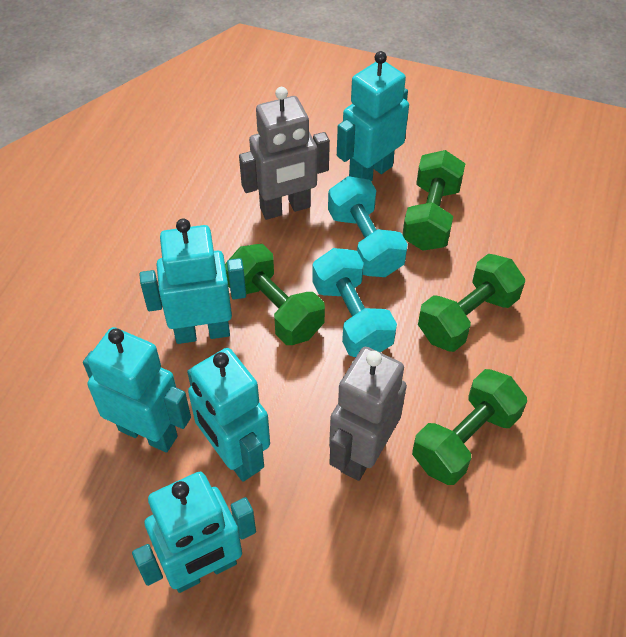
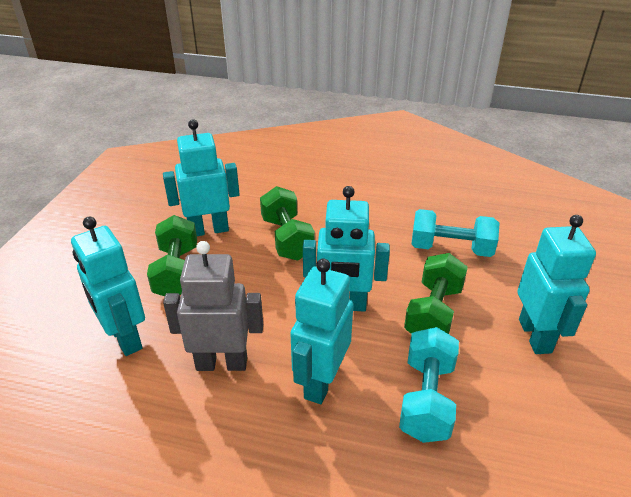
green dumbbell: 4 -> 3
grey robot: 2 -> 1

